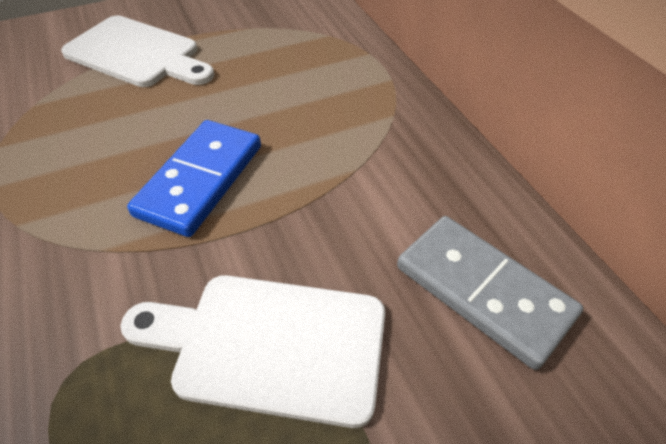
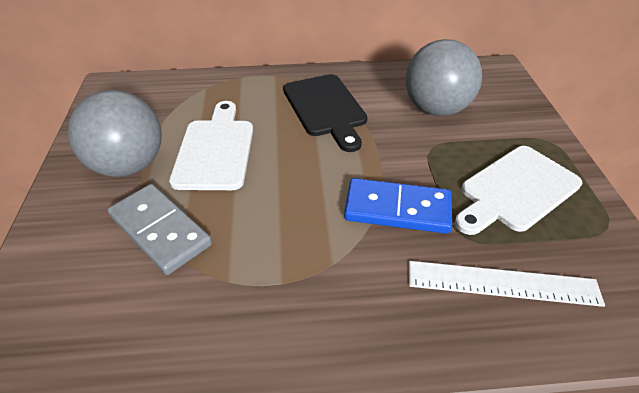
black cutting board: 0 -> 1
grey ball: 0 -> 2
white ruler: 0 -> 1

